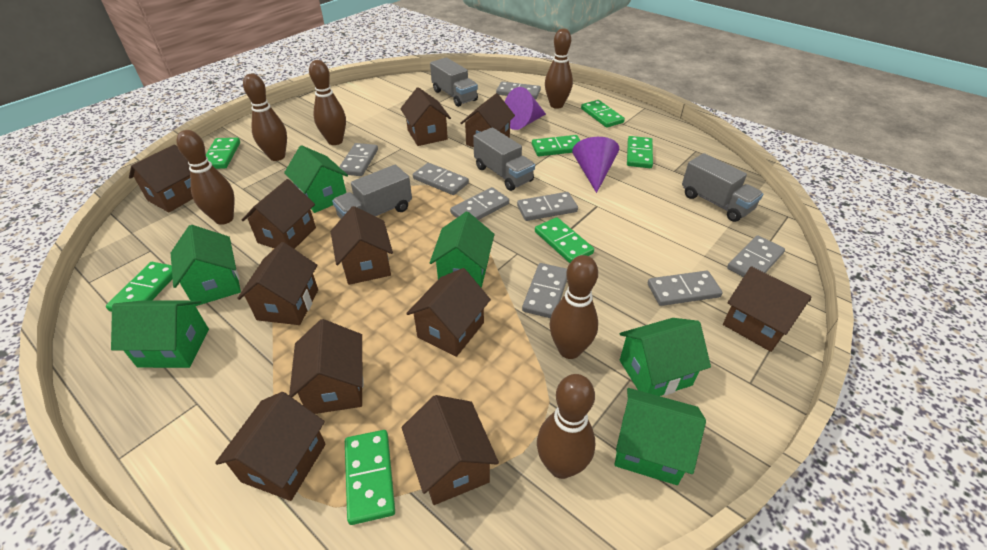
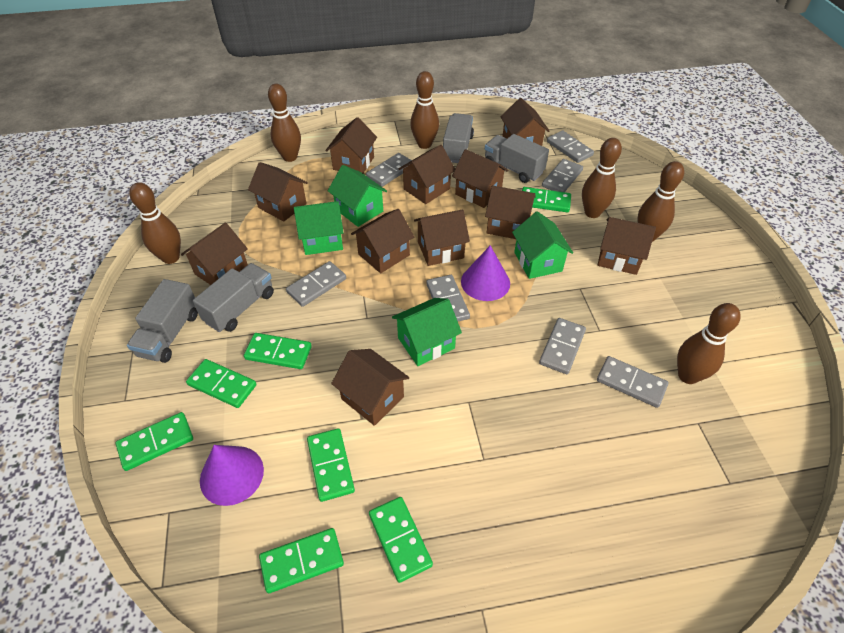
green house: 6 -> 4
grey domino: 8 -> 7

